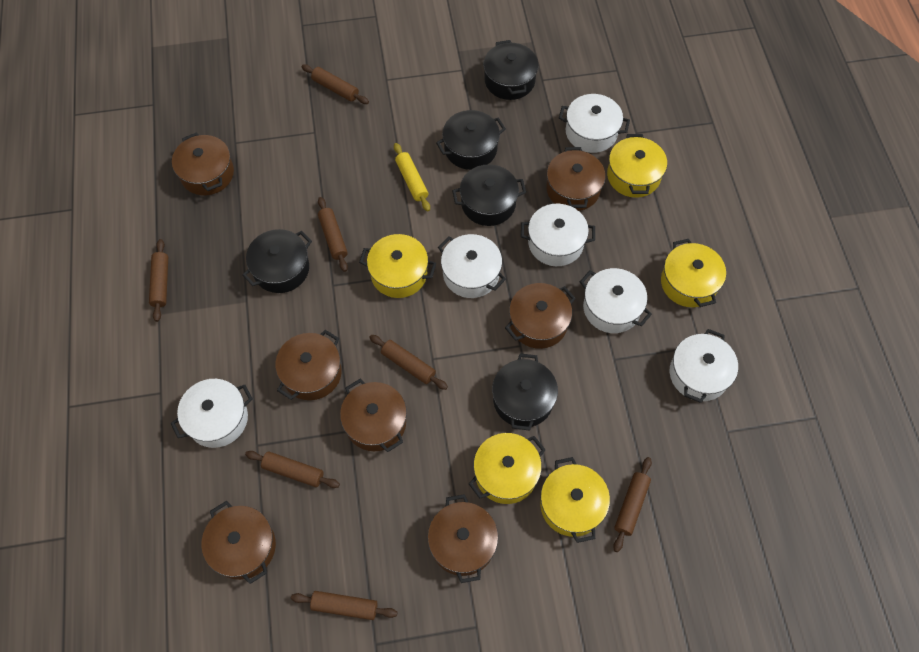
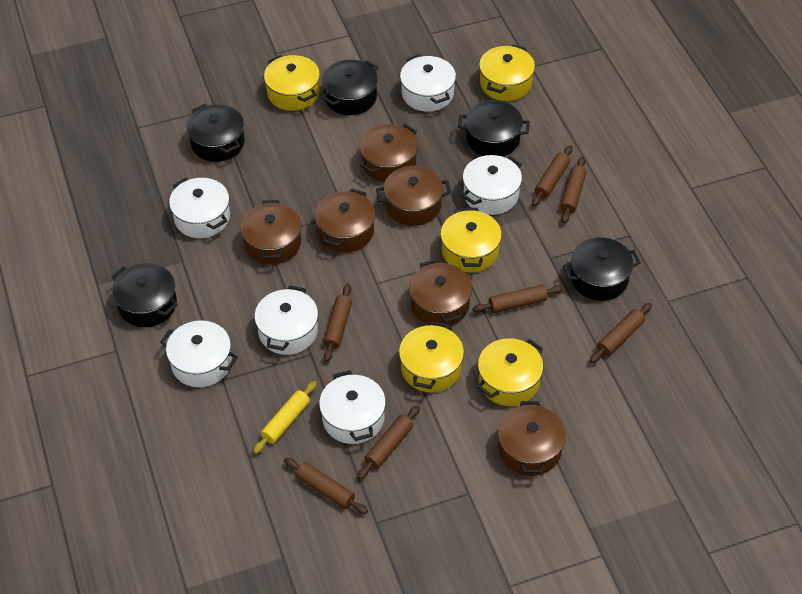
brown pot: 7 -> 6

